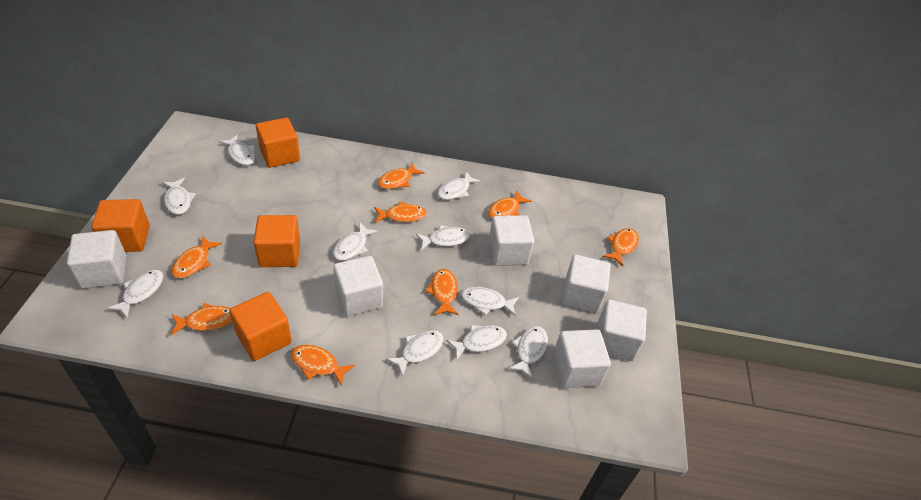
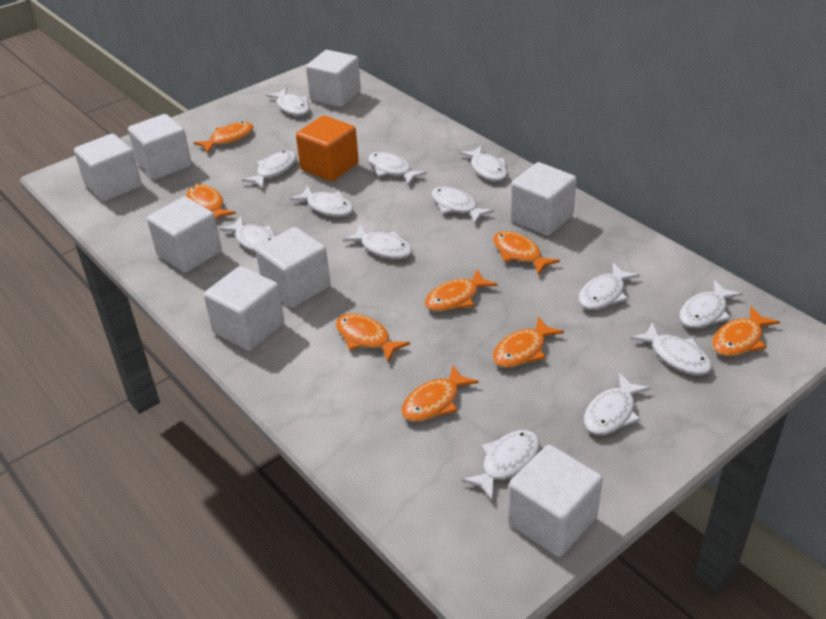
orange cube: 4 -> 1
white cube: 6 -> 8
white fish: 10 -> 13

